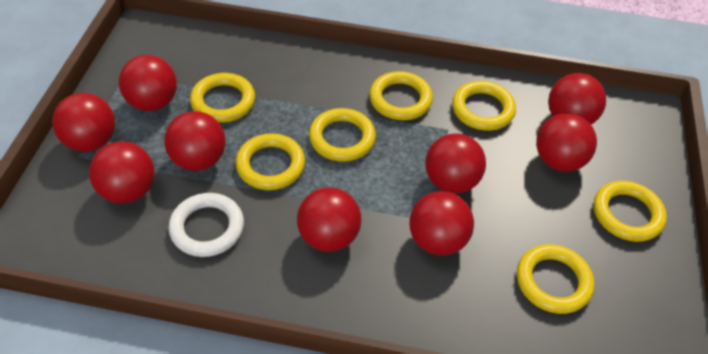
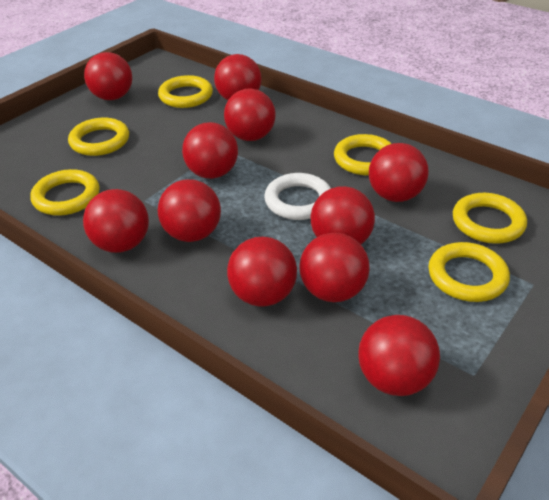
red ball: 9 -> 11
yellow ring: 7 -> 6

